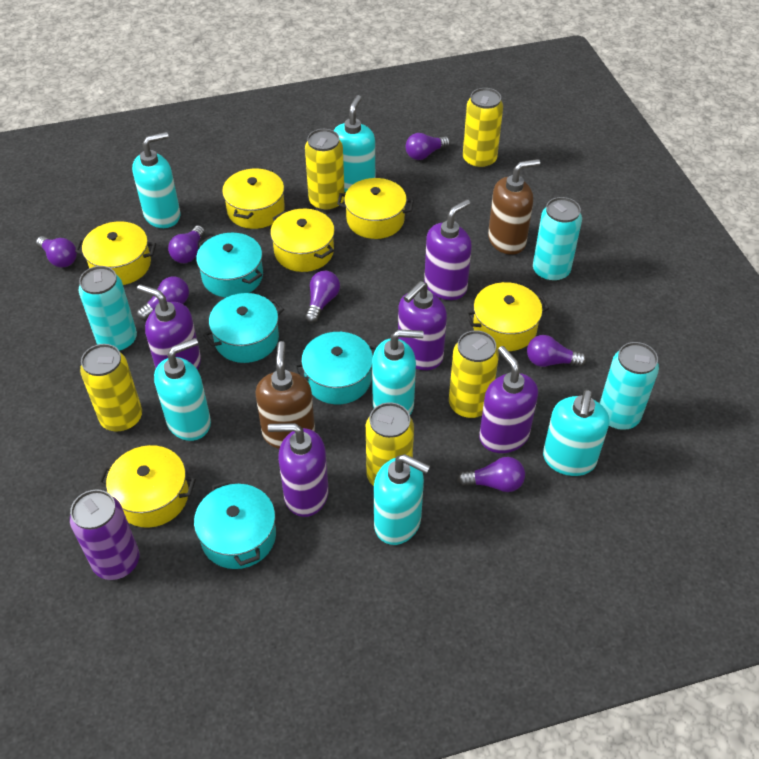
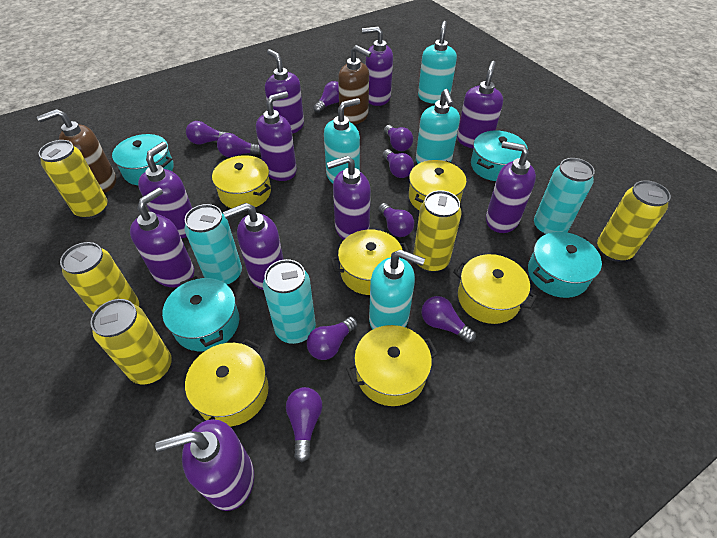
purple can: 1 -> 0
purple light bulb: 7 -> 9
purple soap dispenser: 5 -> 10
turquoise soap dispenser: 6 -> 4

